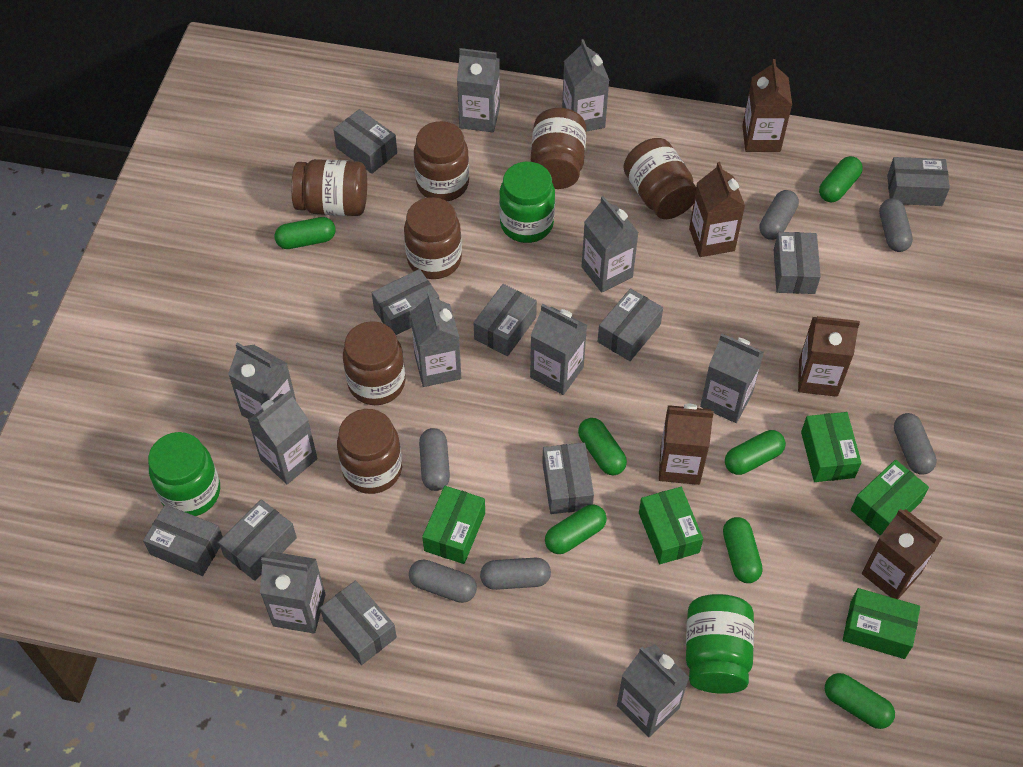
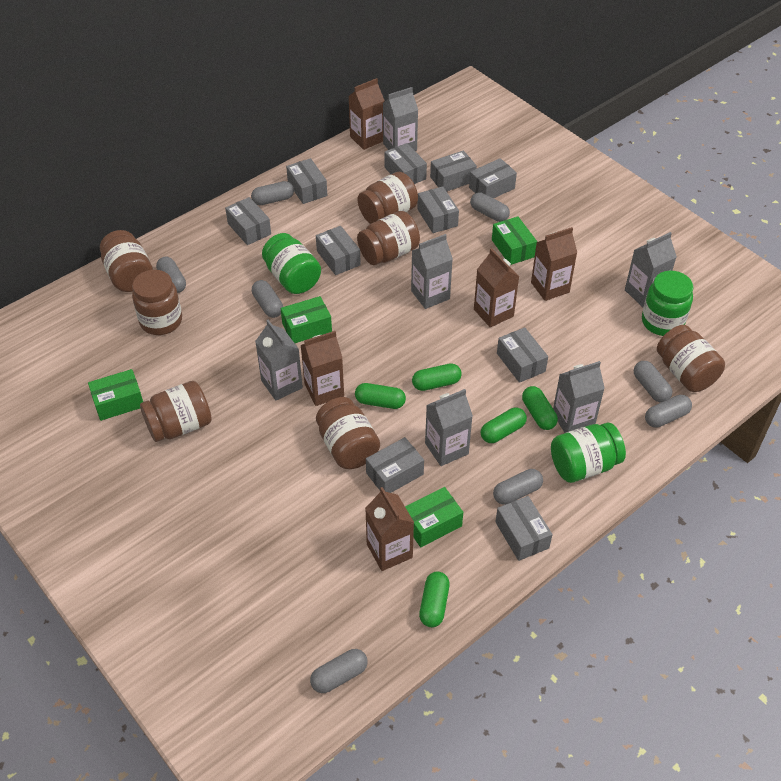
green box: 5 -> 4
green capsule: 7 -> 5
grey capsule: 6 -> 8
grey carton: 10 -> 6

